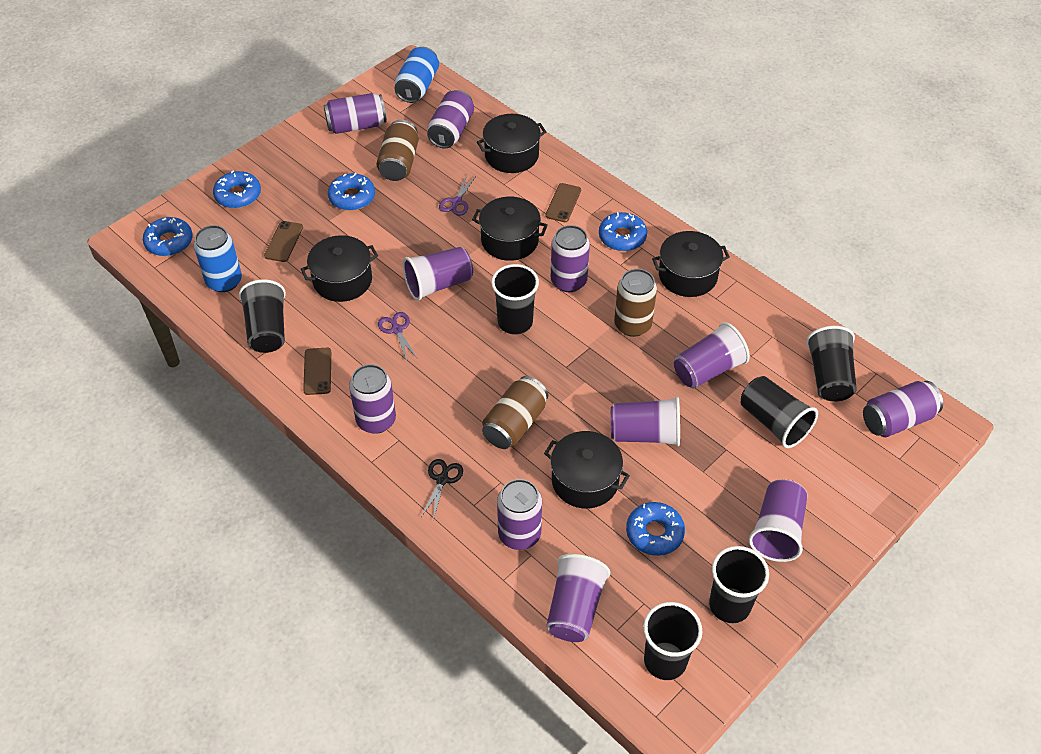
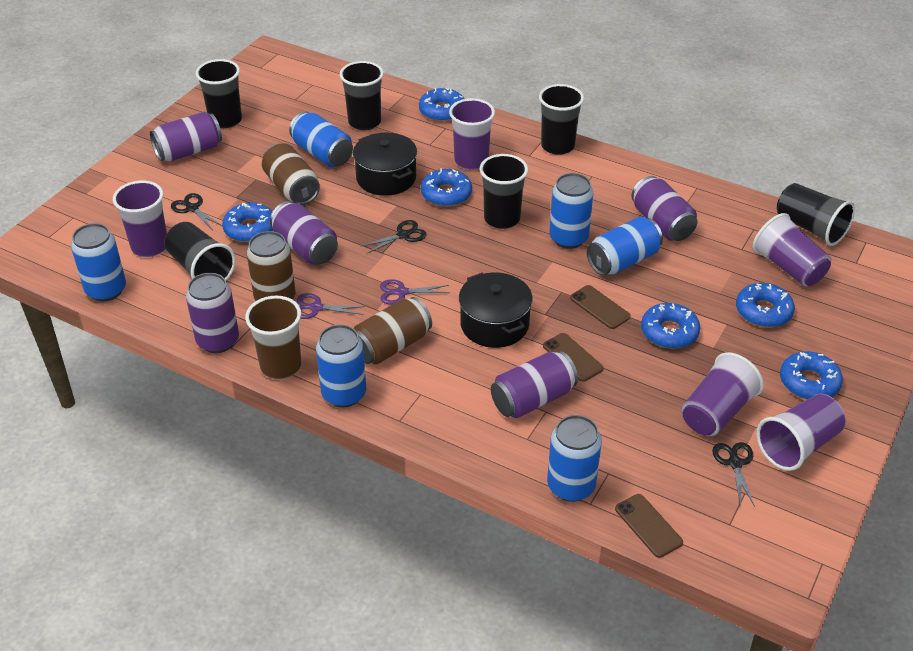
black pot: 5 -> 2
black scissors: 1 -> 3
blue can: 2 -> 6
blue donut: 5 -> 6
brown cup: 0 -> 1
purple can: 6 -> 5

